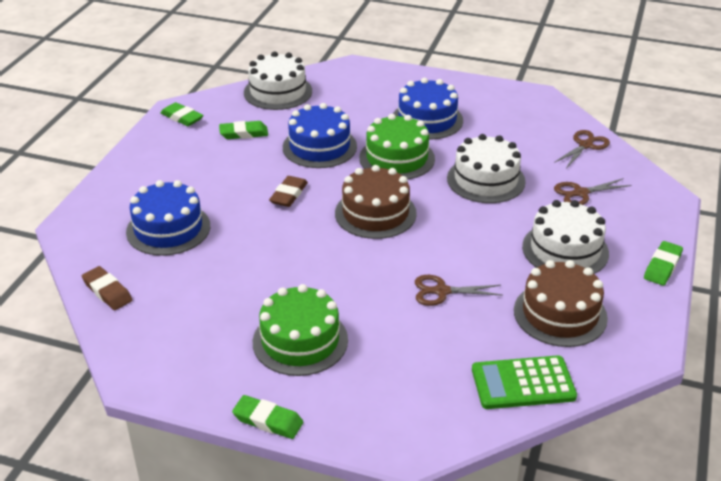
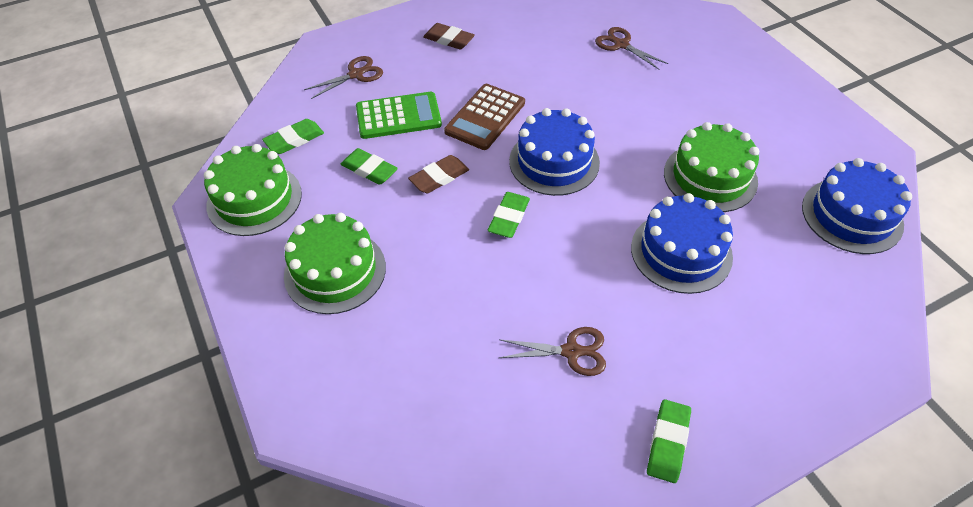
brown cake: 2 -> 0
brown calculator: 0 -> 1
green cake: 2 -> 3
white cake: 3 -> 0

